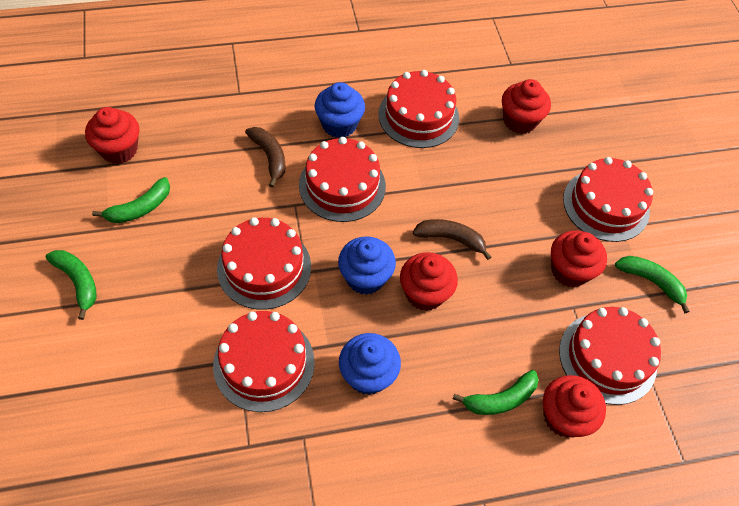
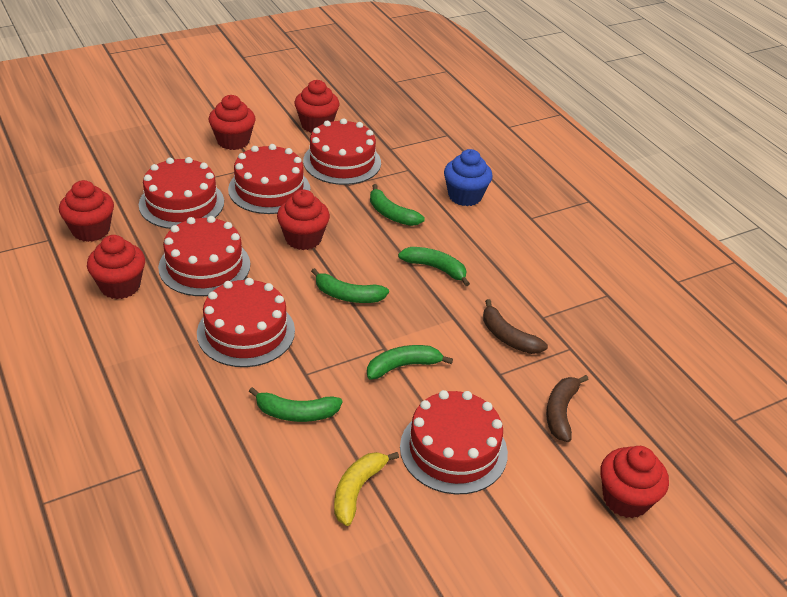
blue cupcake: 3 -> 1
green banana: 4 -> 5
red cupcake: 5 -> 6
yellow banana: 0 -> 1

